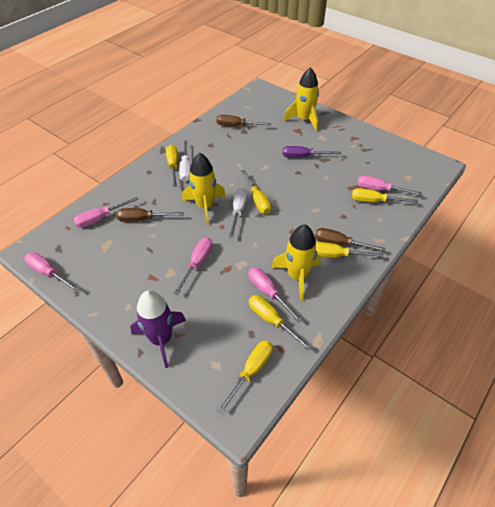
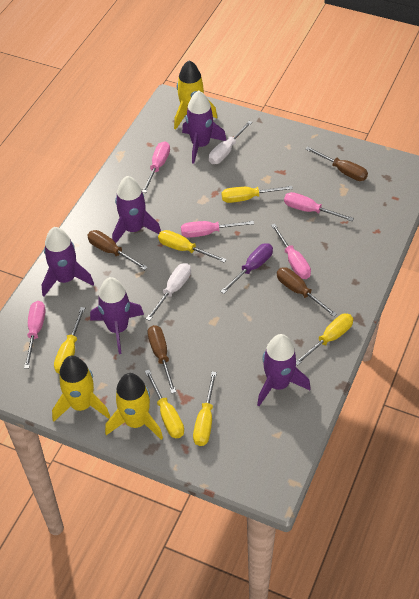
brown screwdriver: 3 -> 4
purple rocket: 1 -> 5

